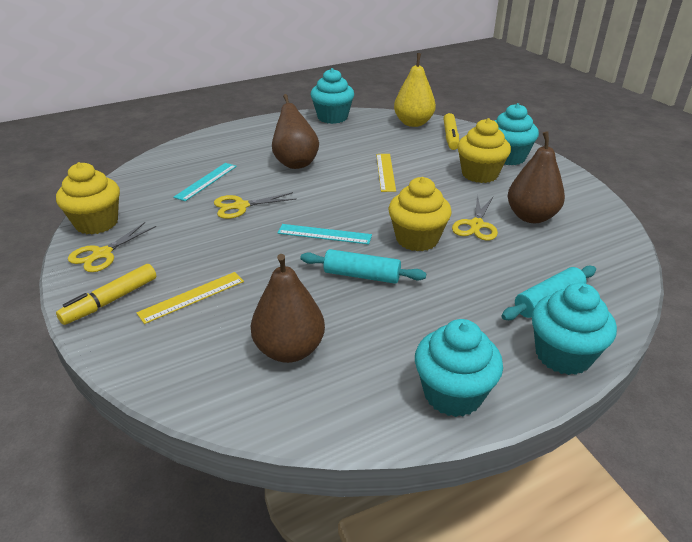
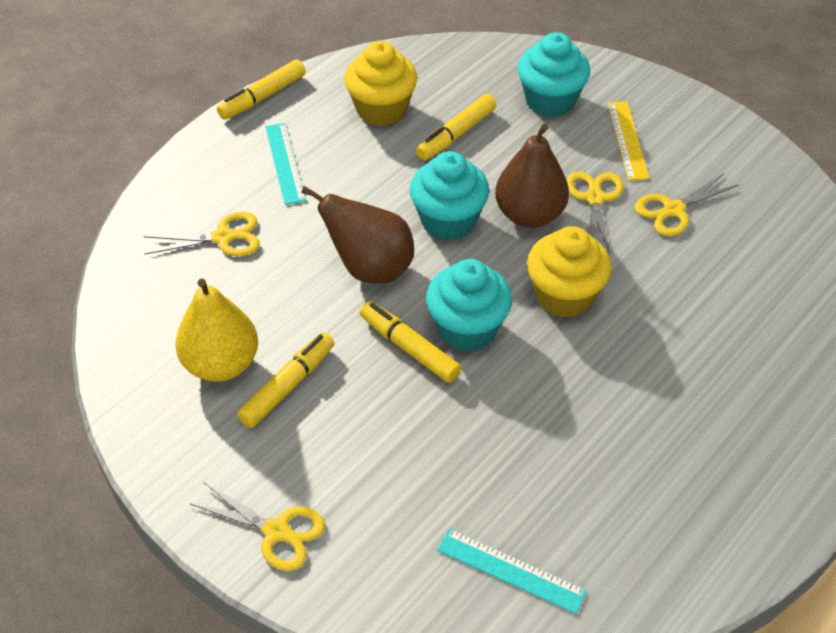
brown pear: 3 -> 2
turquoise cupcake: 4 -> 3
turquoise rolling pin: 2 -> 0
yellow cupcake: 3 -> 2
yellow marker: 2 -> 4
yellow ruler: 2 -> 1
yellow scissors: 3 -> 4

